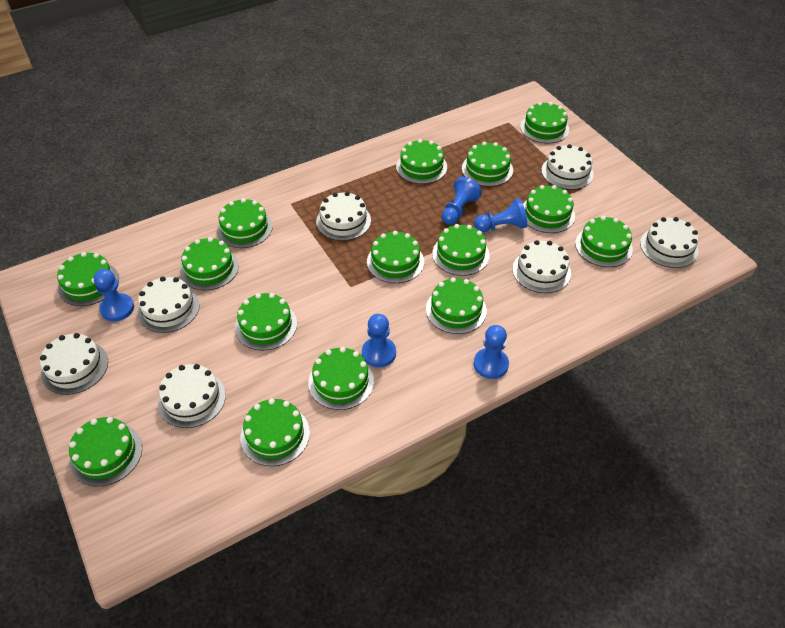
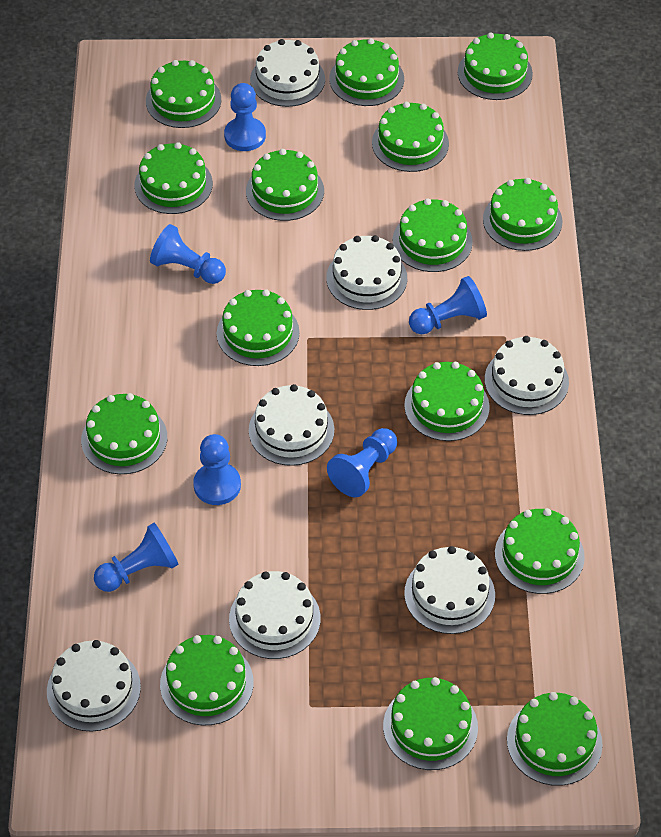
blue pawn: 5 -> 6

